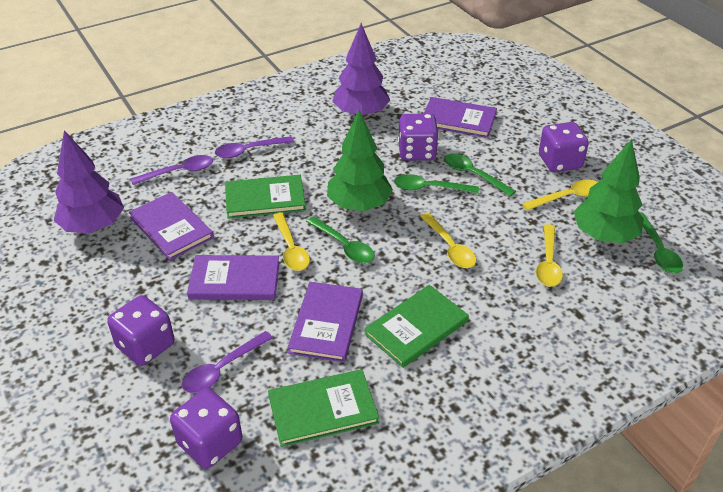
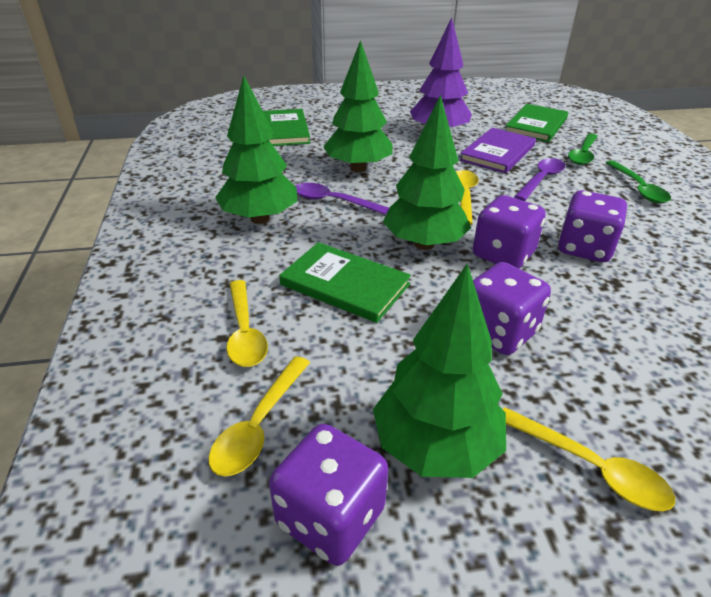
green spoon: 4 -> 2
green tree: 2 -> 4
purple book: 4 -> 1
purple spoon: 3 -> 2
purple tree: 2 -> 1

